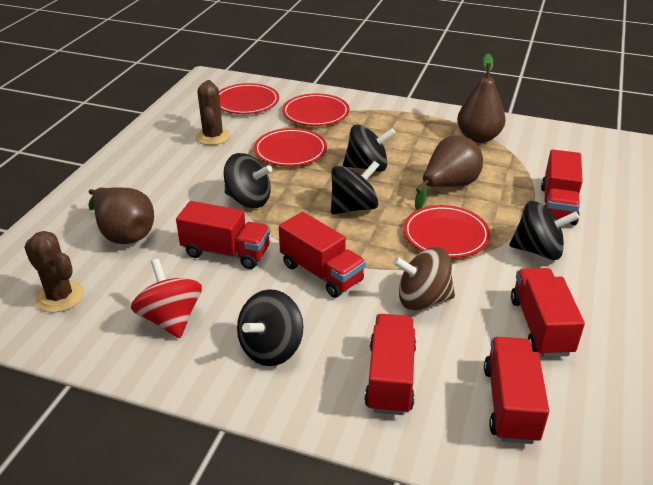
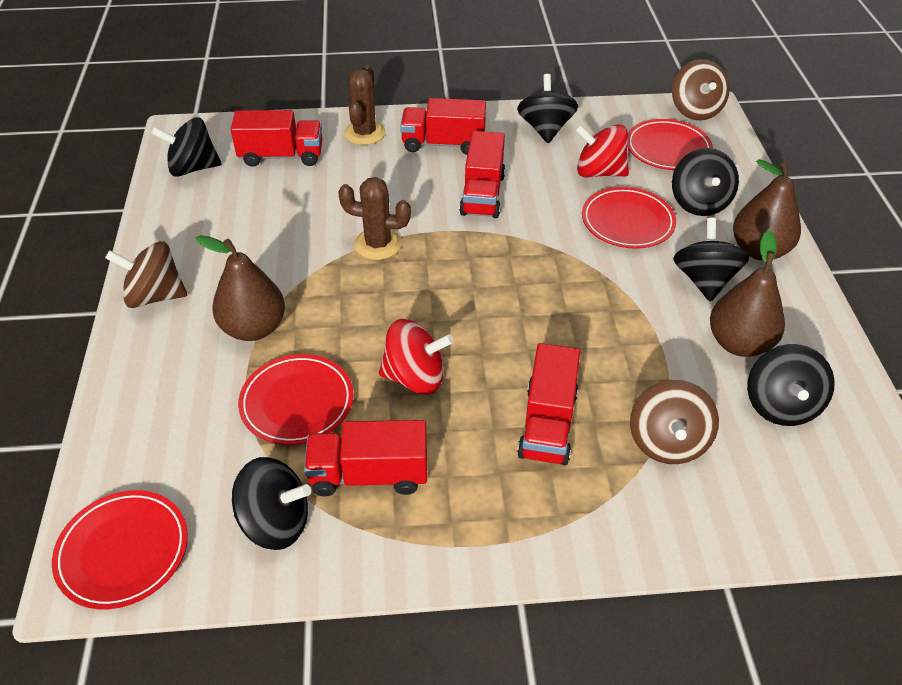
black spinning top: 5 -> 6
brown spinning top: 1 -> 3
red spinning top: 1 -> 2
red truck: 6 -> 5

